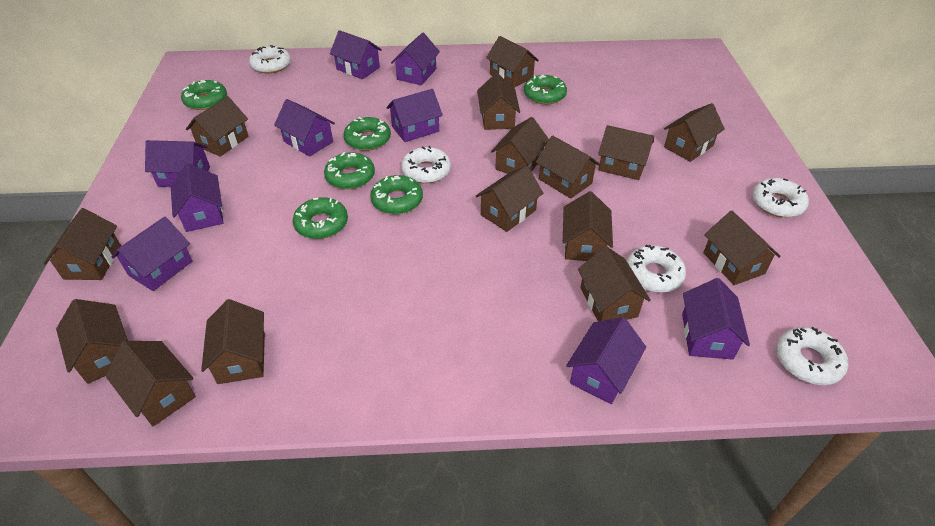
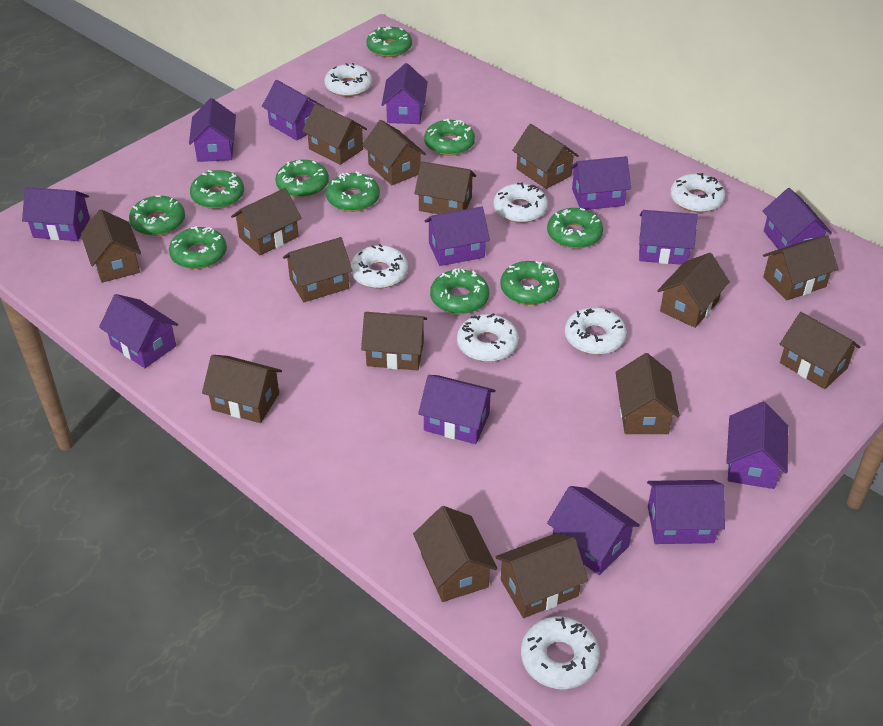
green donut: 6 -> 10
purple house: 9 -> 13
white donut: 5 -> 7

